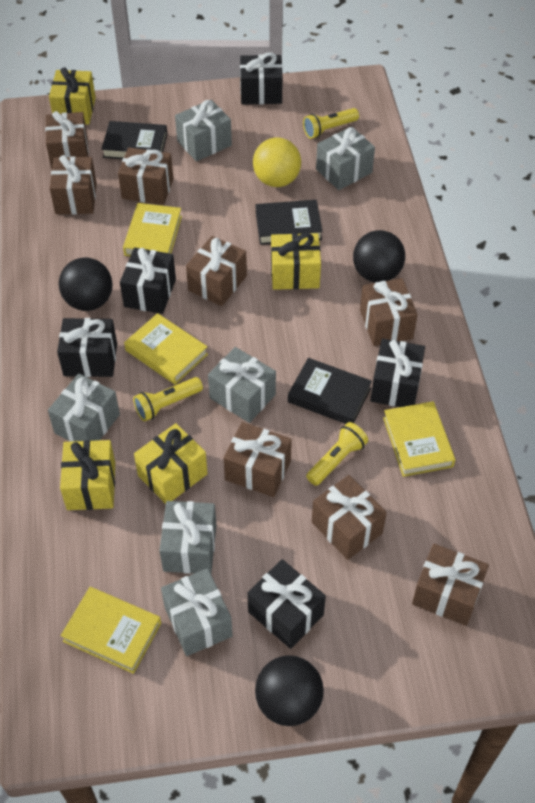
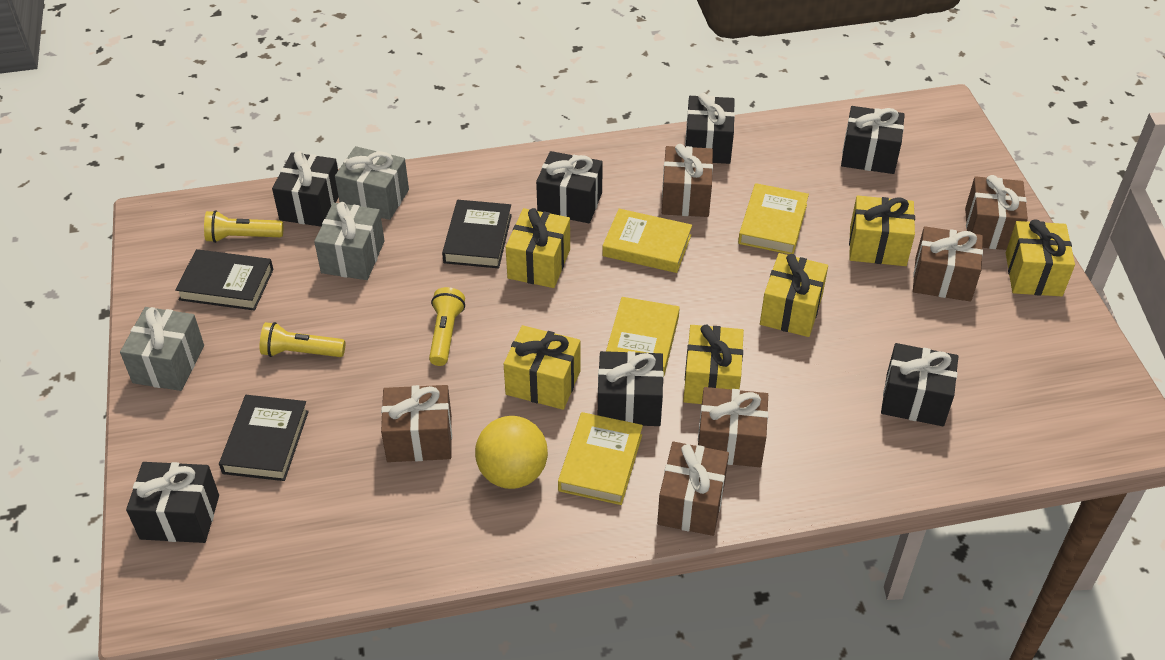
black ball: 3 -> 0
black gift: 5 -> 7
brown gift: 8 -> 6
grey gift: 6 -> 3
yellow gift: 4 -> 6

